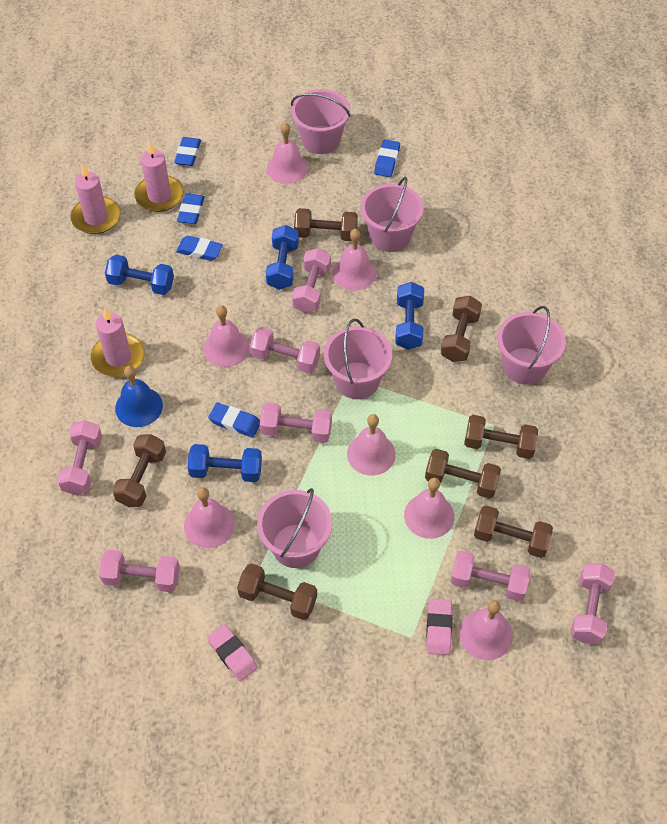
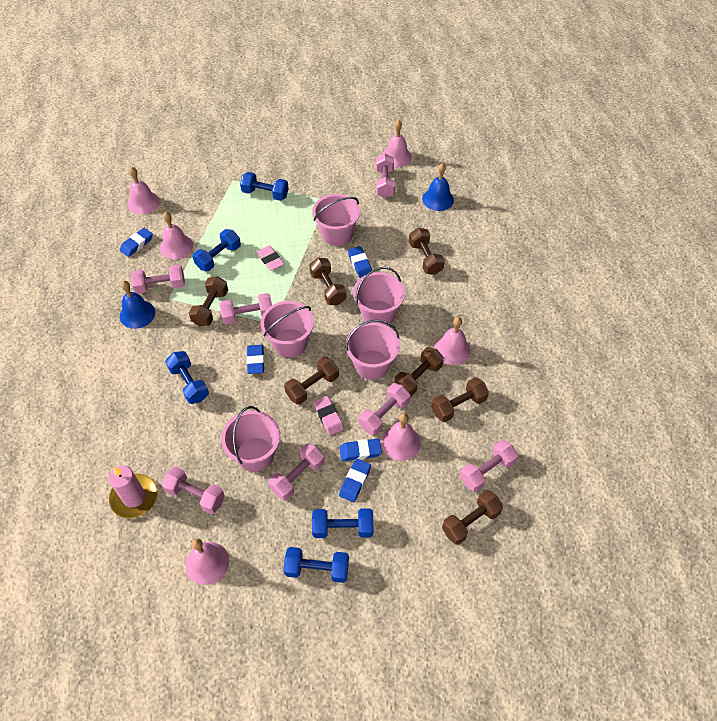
blue bell: 1 -> 2
blue dumbbell: 4 -> 5
pink bell: 7 -> 6
pink candle: 3 -> 1

